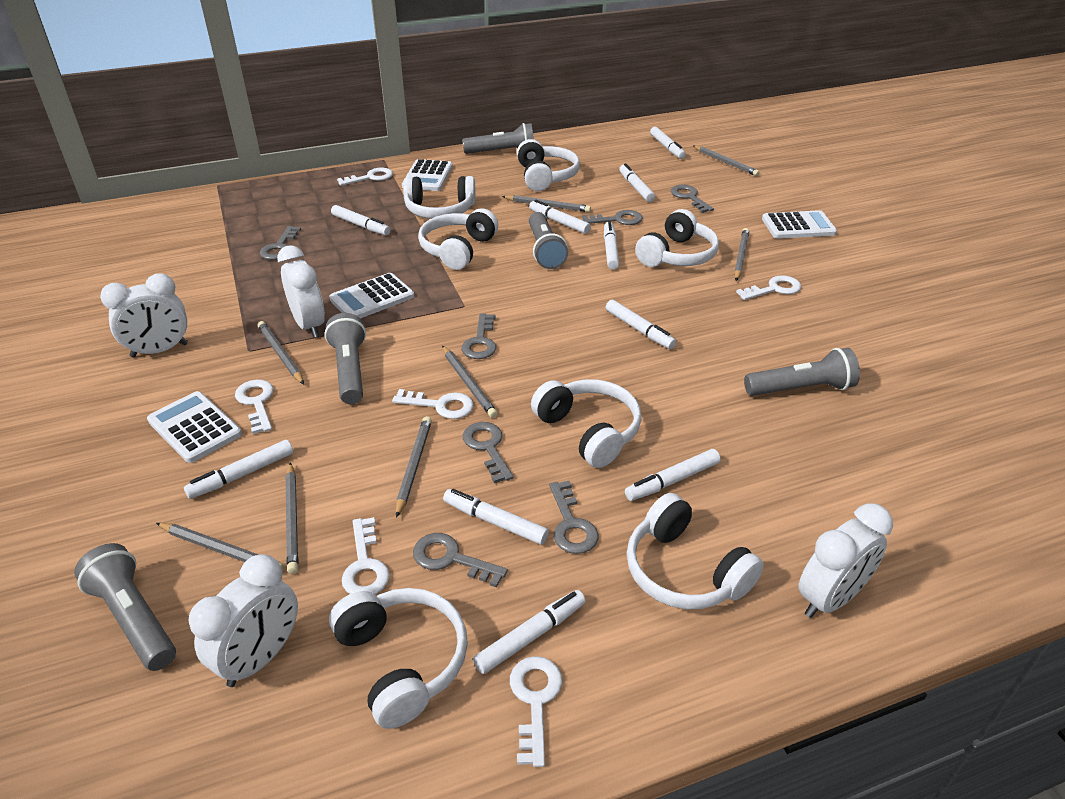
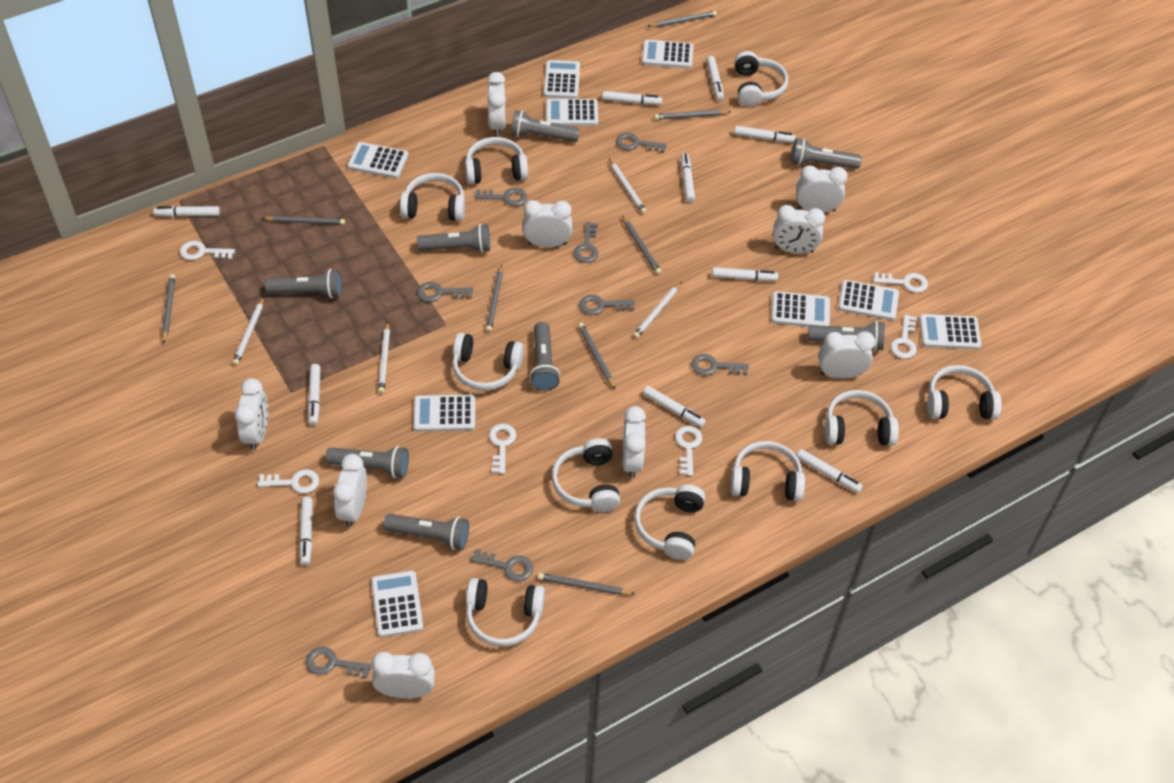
grey flashlight: 5 -> 8
grey key: 7 -> 8
white calculator: 4 -> 9
white clock: 4 -> 9
white headphones: 7 -> 10
white pencil: 0 -> 4

